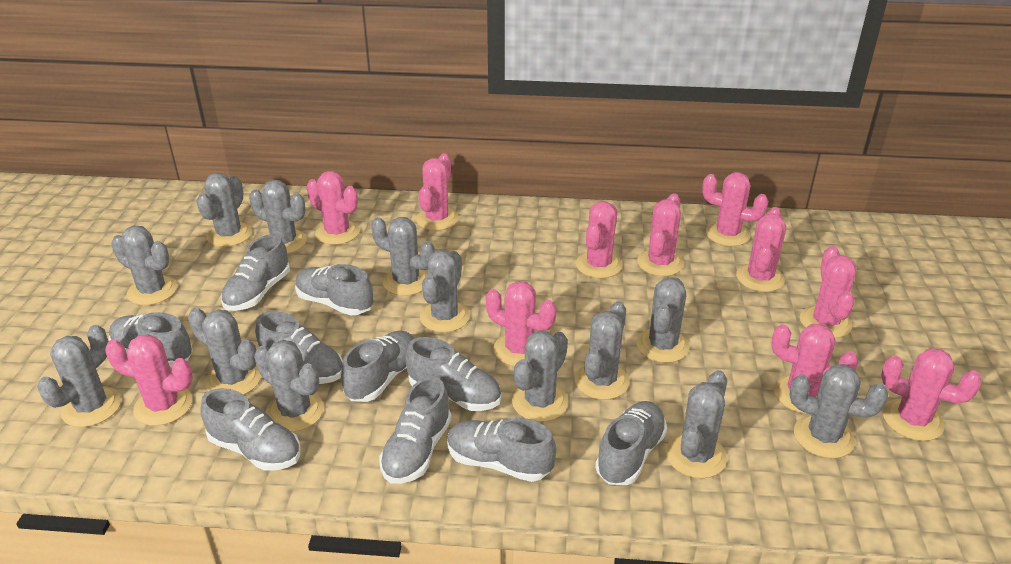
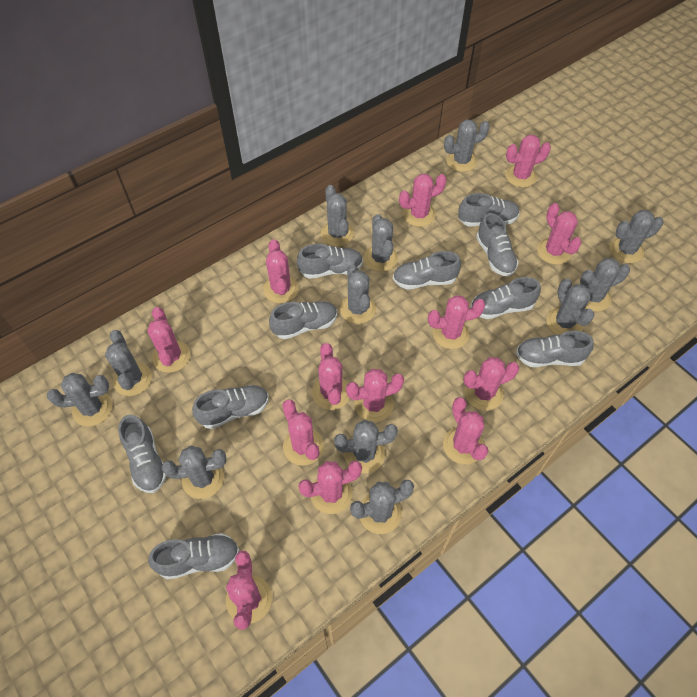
grey cactus: 13 -> 12
pink cactus: 11 -> 13

